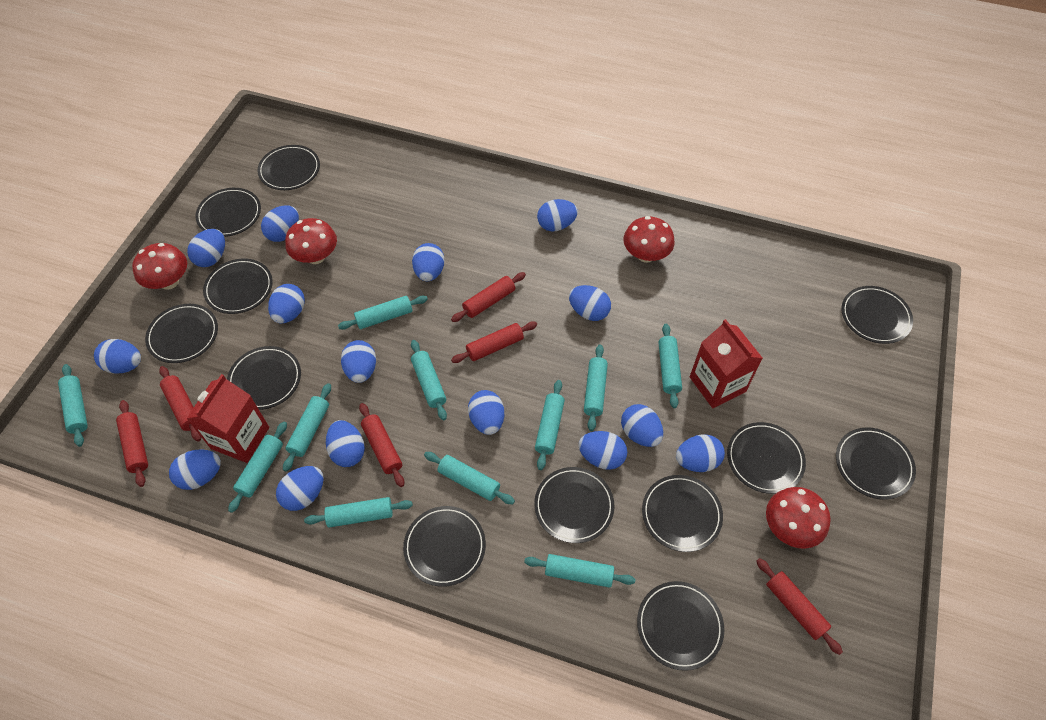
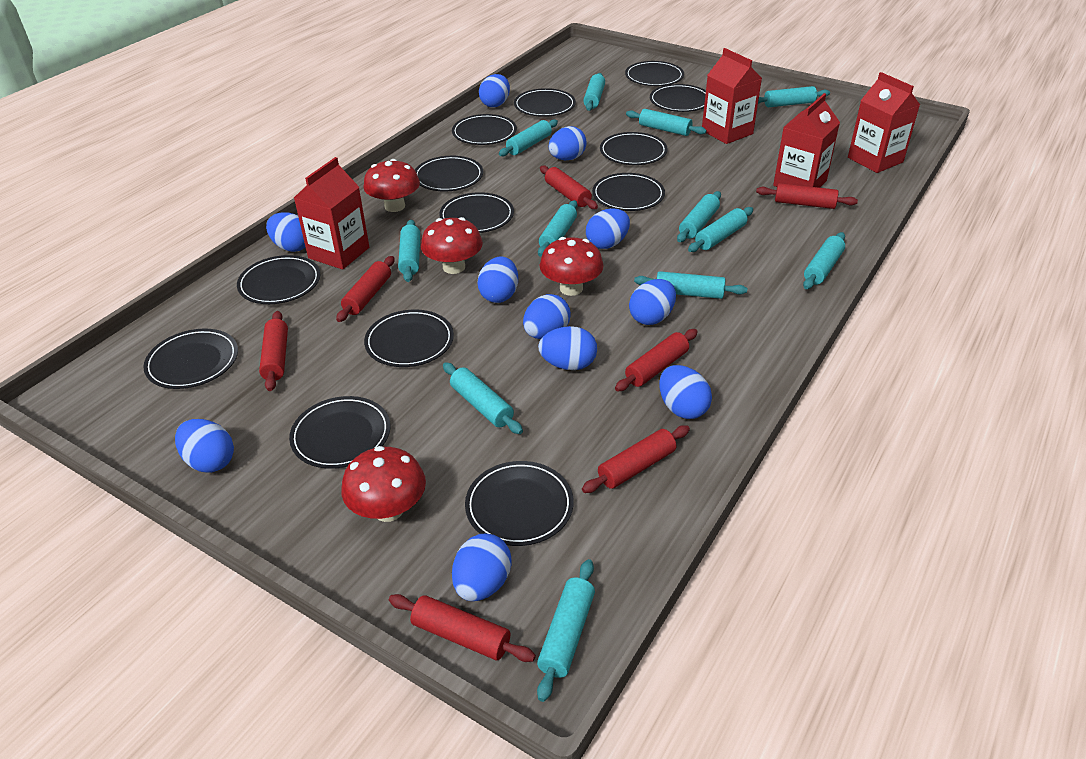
black plate: 12 -> 13
blue egg: 15 -> 11
red carton: 2 -> 4
red rolling pin: 6 -> 7
turquoise rolling pin: 11 -> 12

